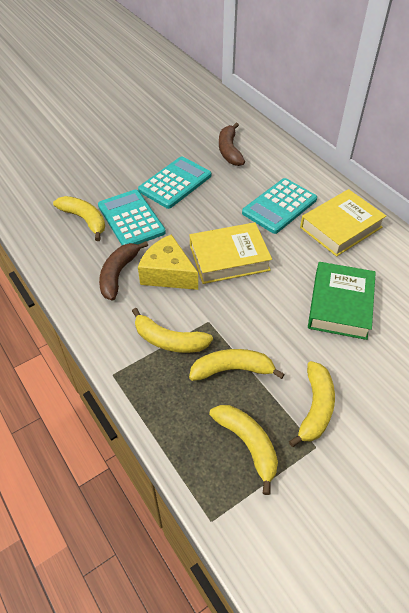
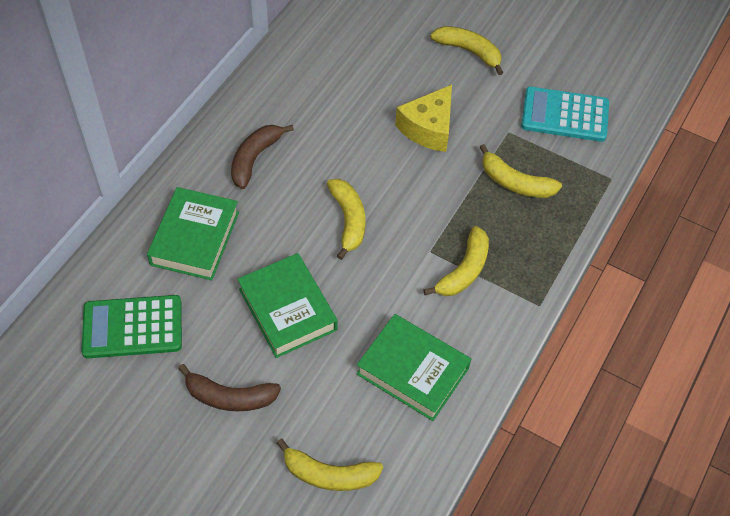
green book: 1 -> 3
green calculator: 0 -> 1
turquoise calculator: 3 -> 1
yellow book: 2 -> 0

